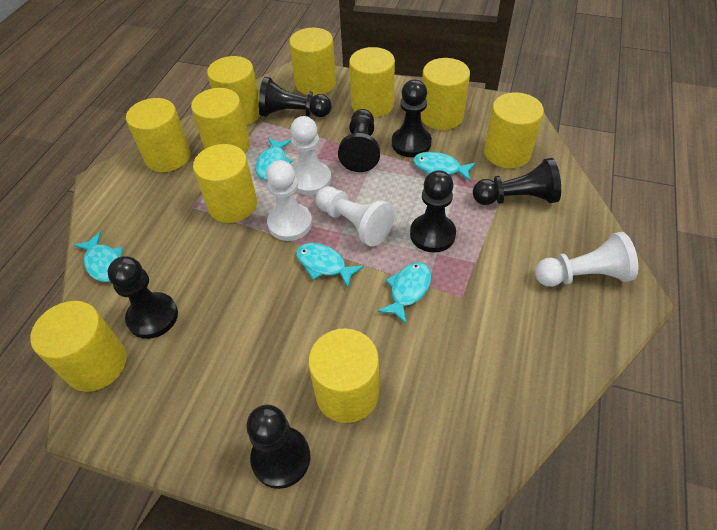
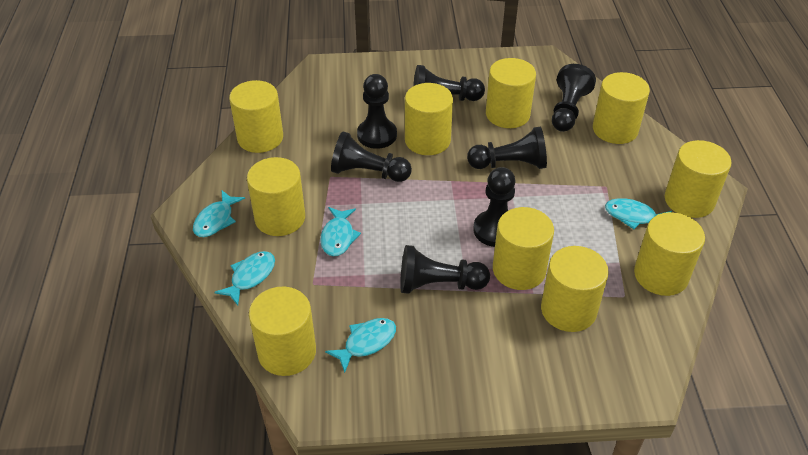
white pawn: 4 -> 0

